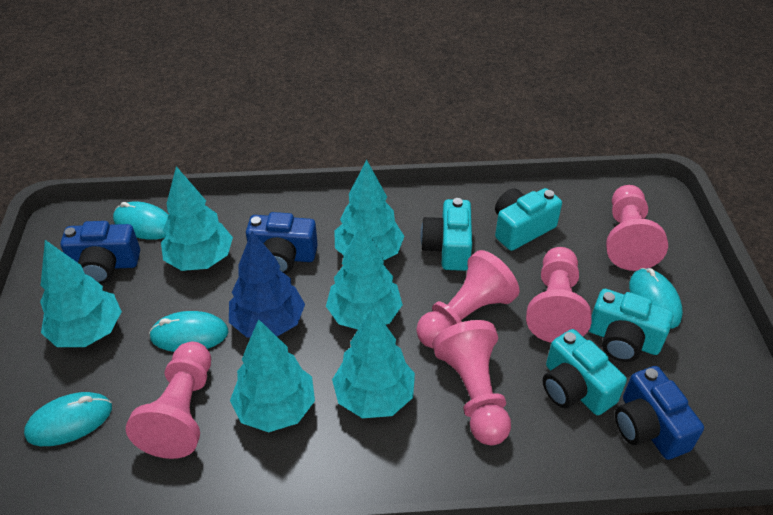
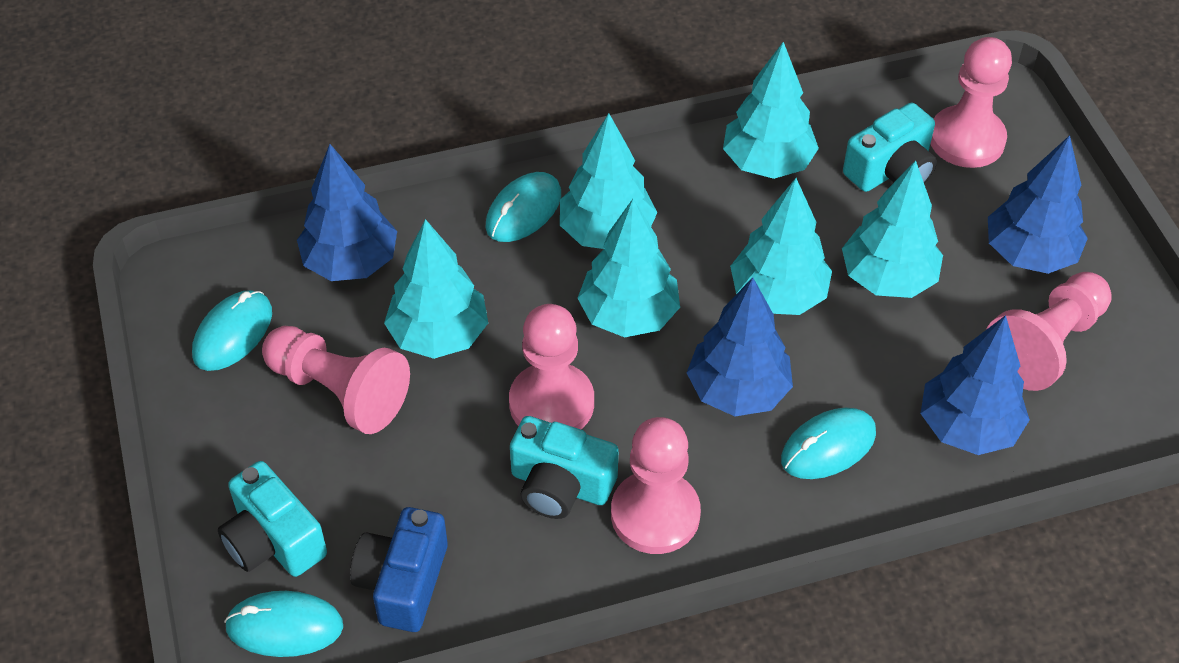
blue camera: 3 -> 1
blue tree: 1 -> 4
turquoise camera: 4 -> 3

